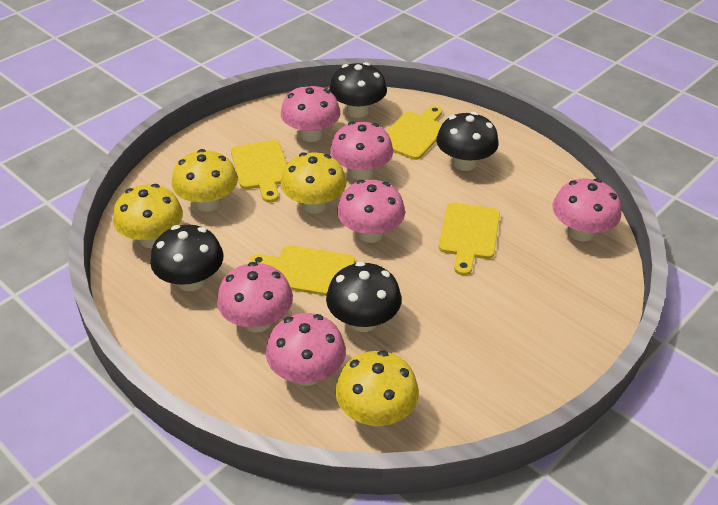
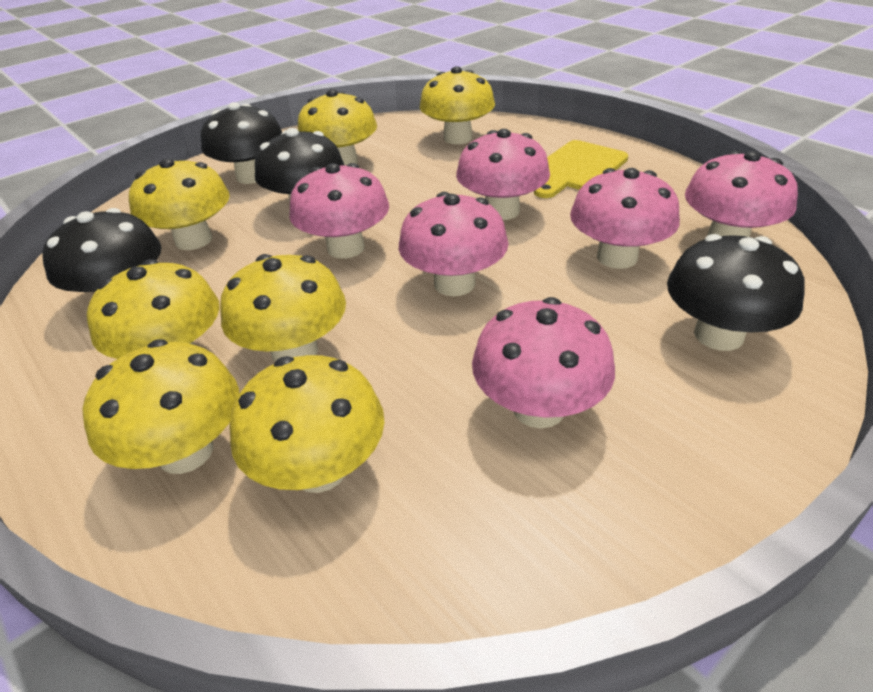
yellow cutting board: 4 -> 1
yellow mushroom: 4 -> 7

